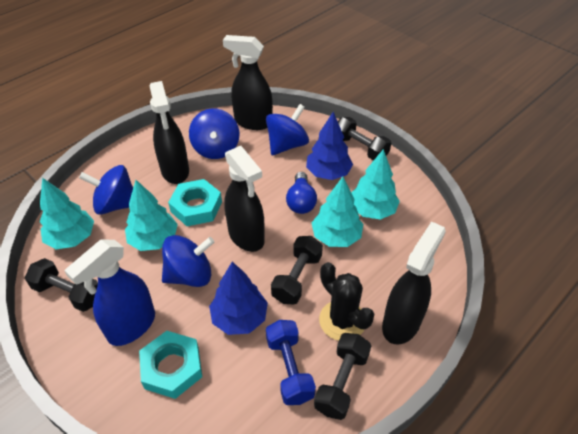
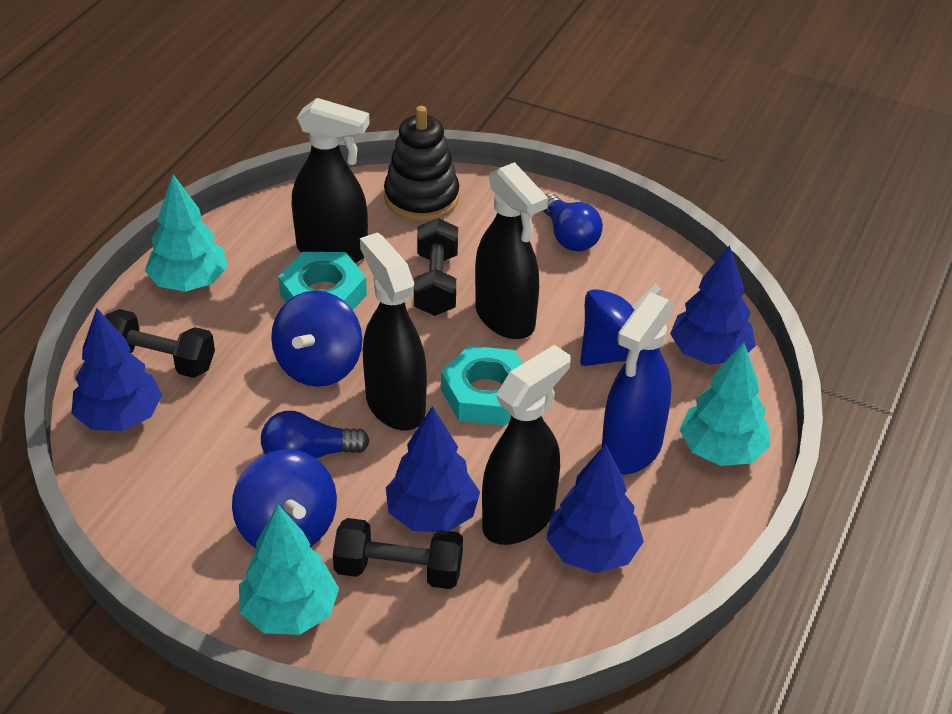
black cactus: 1 -> 0
black dumbbell: 4 -> 3
black stacking toy: 0 -> 1
blue dumbbell: 1 -> 0
blue light bulb: 1 -> 2
blue spinning top: 4 -> 3
blue tree: 2 -> 4
turquoise tree: 4 -> 3

